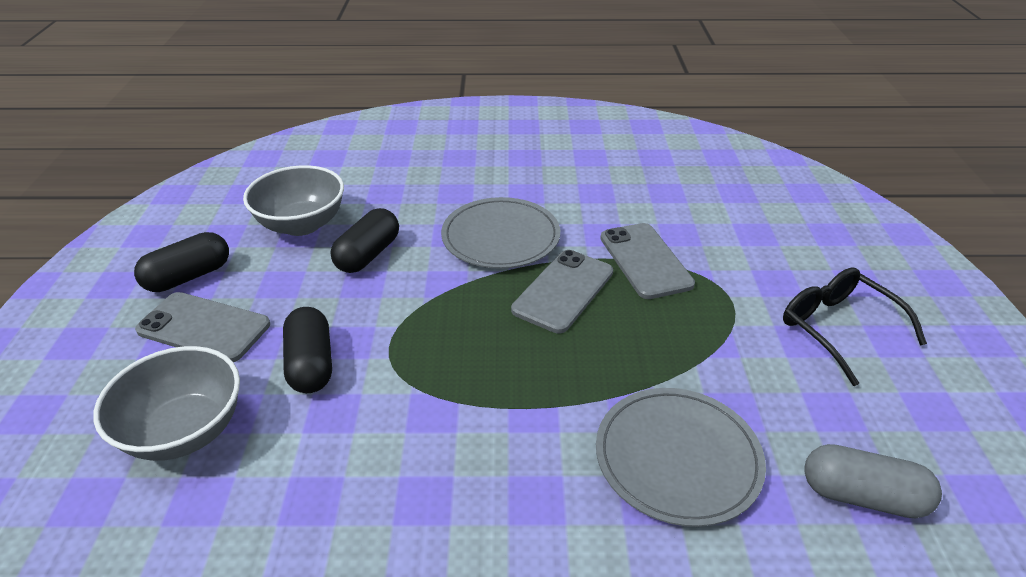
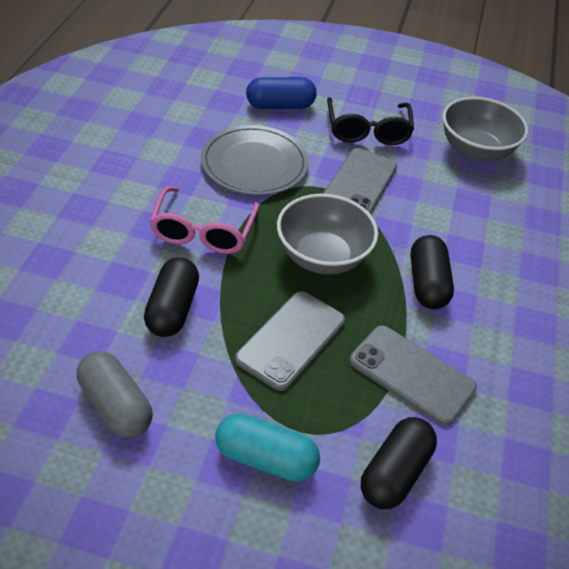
blue capsule: 0 -> 1
grey plate: 2 -> 1
pink glasses: 0 -> 1
turquoise capsule: 0 -> 1

